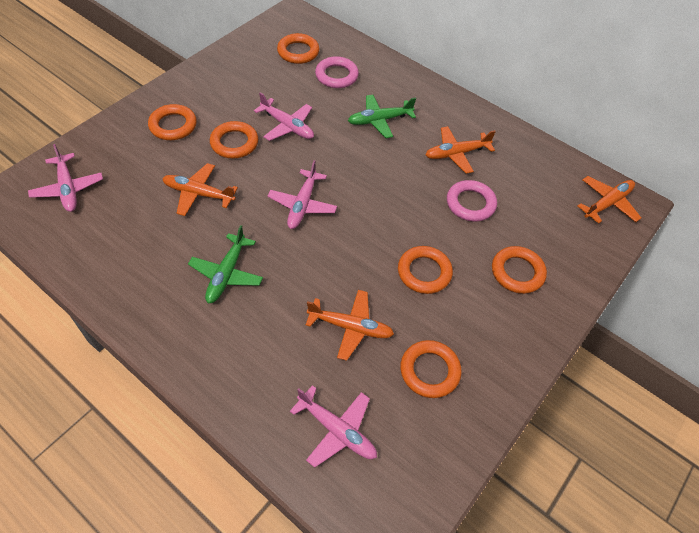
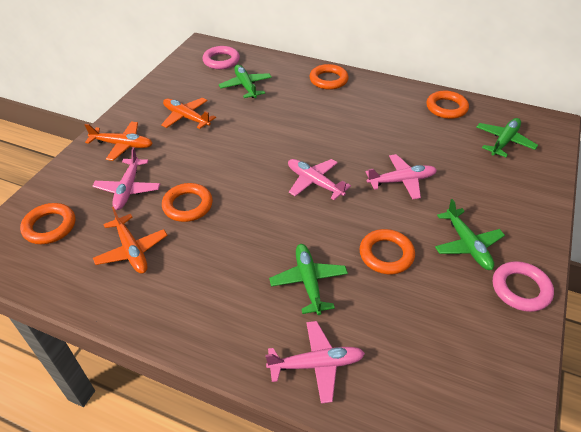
green plane: 2 -> 4
orange plane: 4 -> 3
orange ring: 6 -> 5

